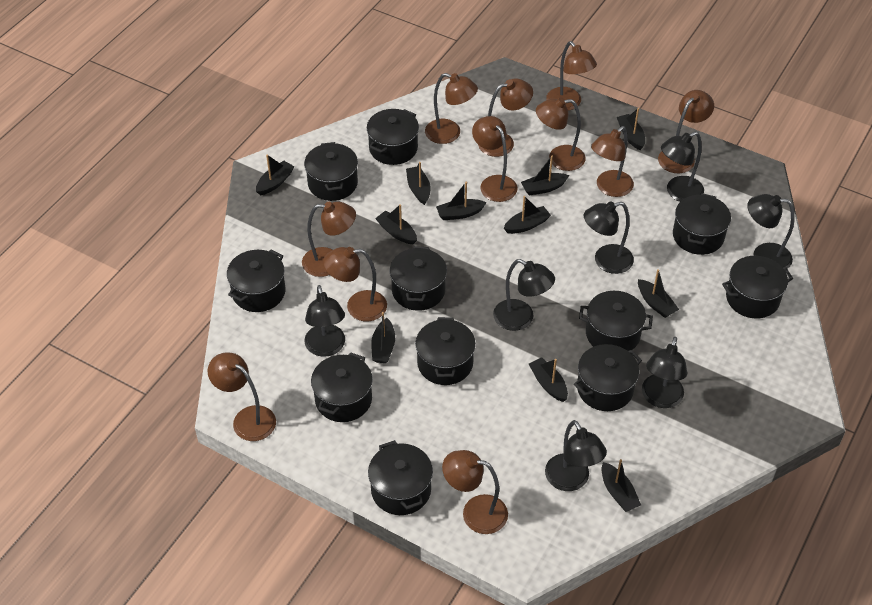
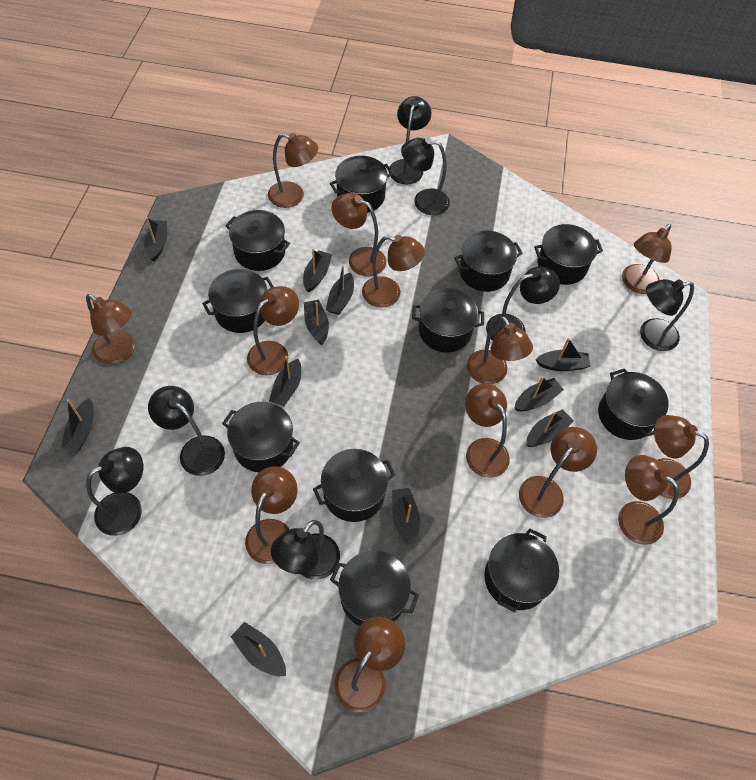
brown lamp: 11 -> 13

